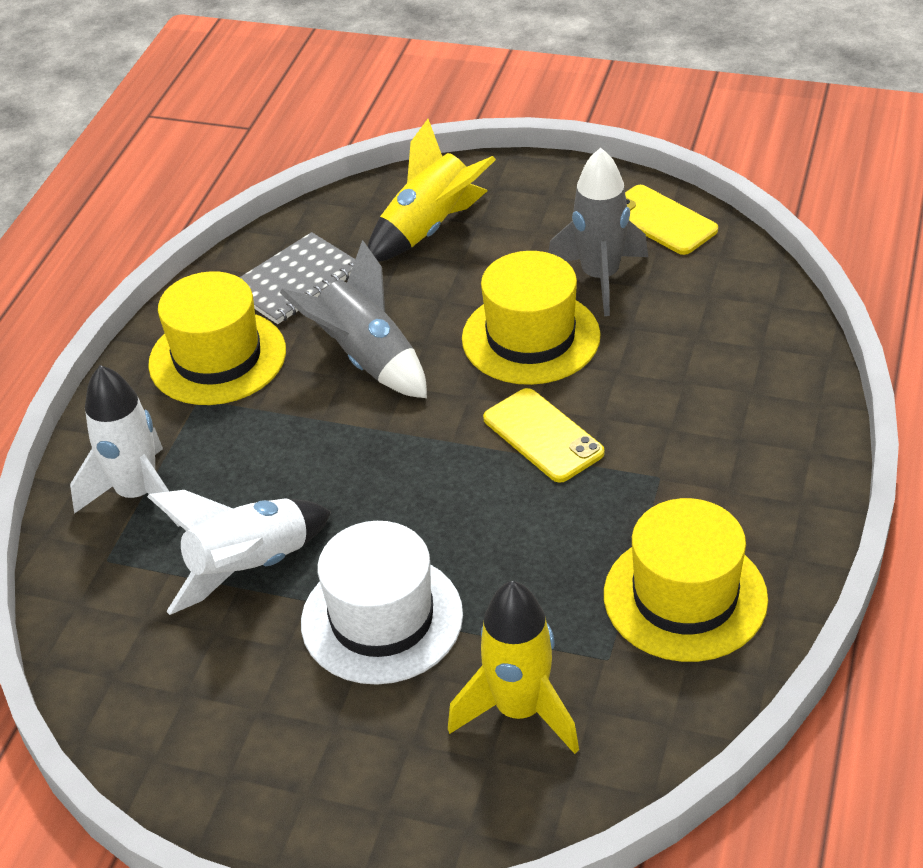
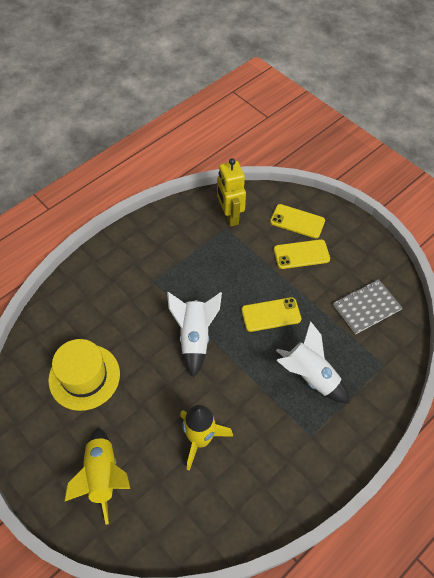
grey rocket: 2 -> 0
white hat: 1 -> 0
yellow hat: 3 -> 1
yellow phone: 2 -> 3
yellow robot: 0 -> 1

